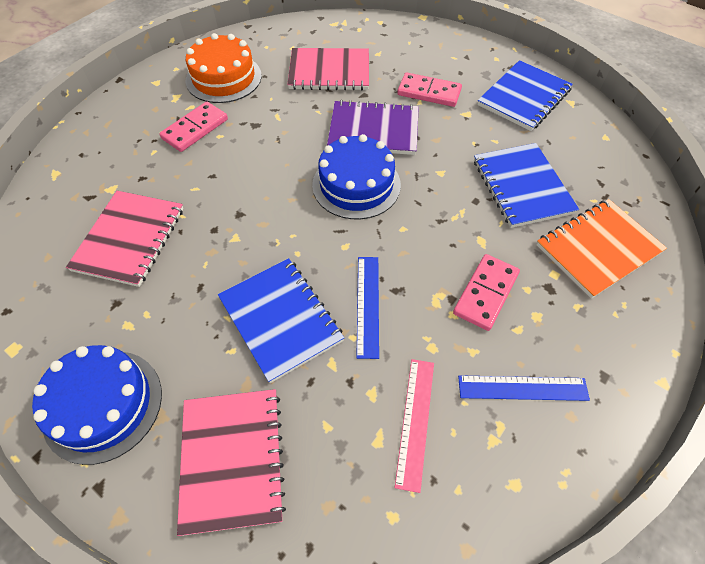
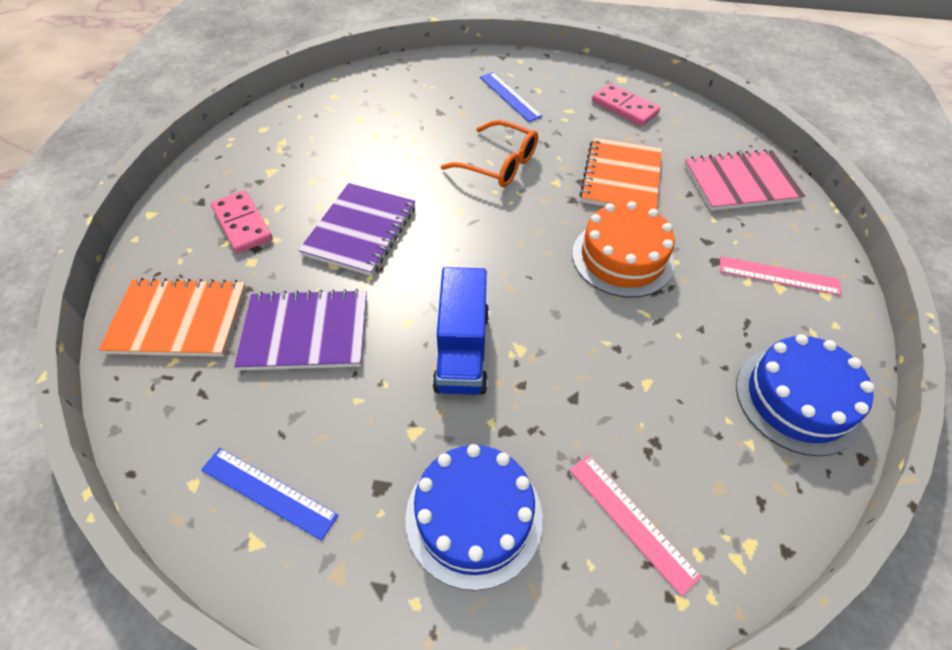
blue notebook: 3 -> 0
blue truck: 0 -> 1
orange glasses: 0 -> 1
orange notebook: 1 -> 2
pink domino: 3 -> 2
pink notebook: 3 -> 1
pink ruler: 1 -> 2
purple notebook: 1 -> 2

